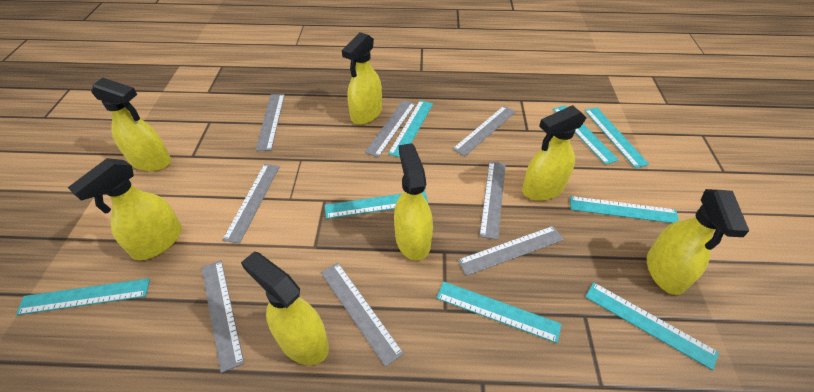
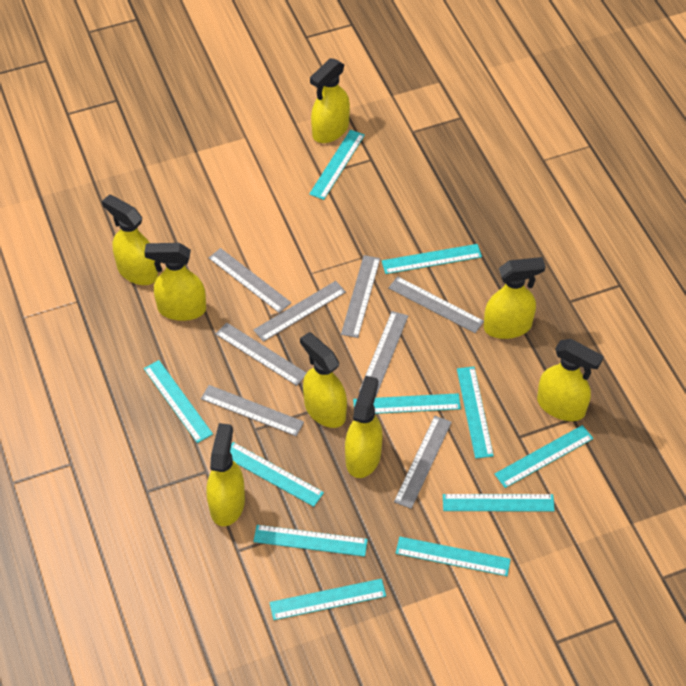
turquoise ruler: 8 -> 11
yellow spray bottle: 7 -> 8

